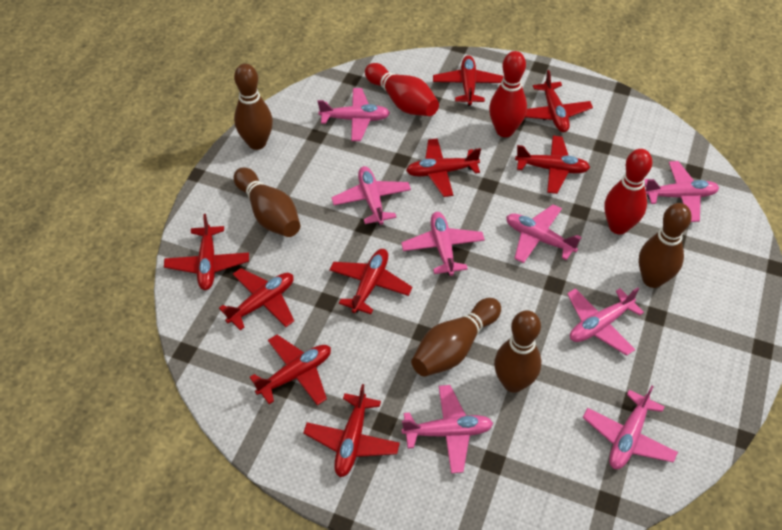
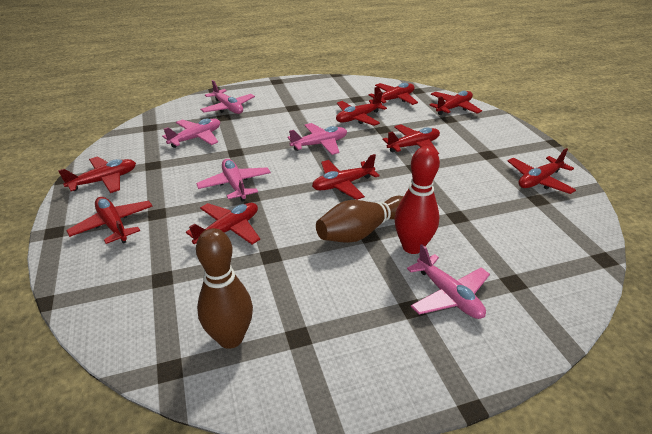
brown bowling pin: 5 -> 2
pink plane: 8 -> 5
red bowling pin: 3 -> 1

